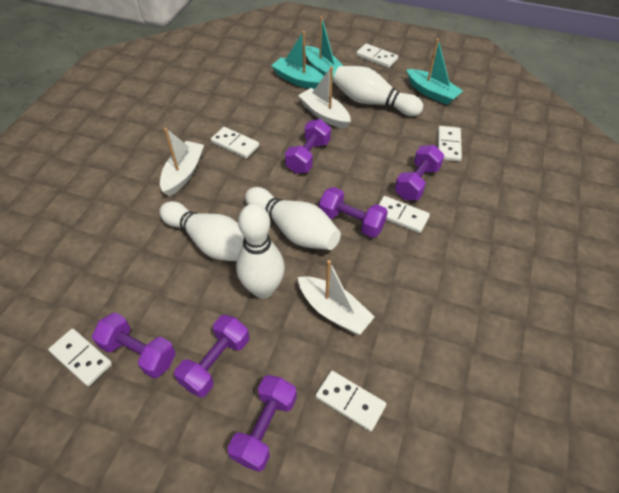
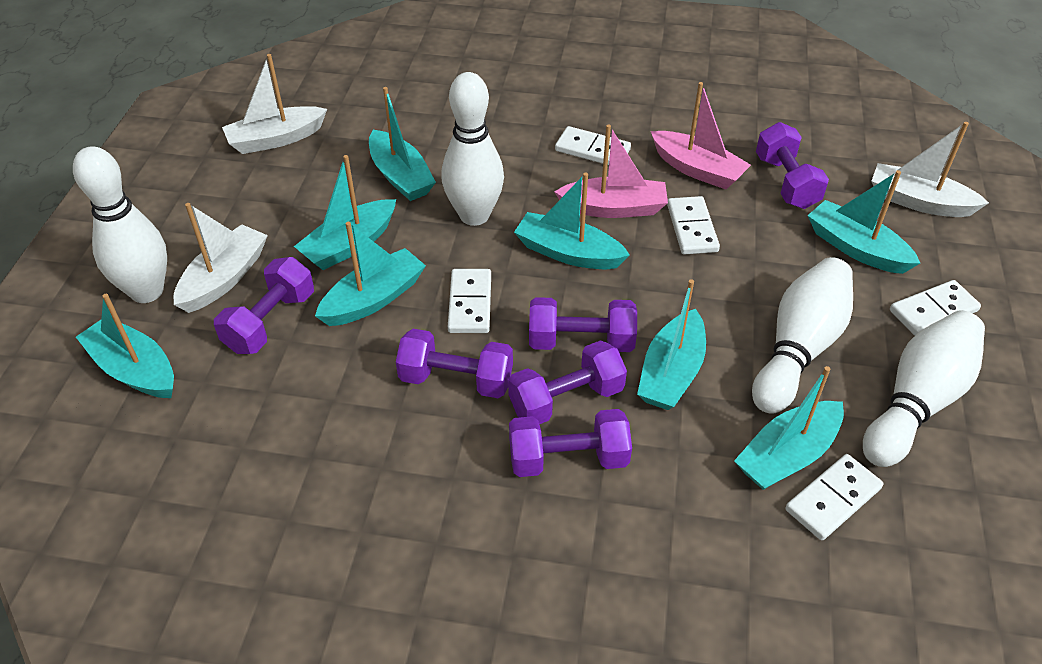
pink boat: 0 -> 2
turquoise boat: 3 -> 8
white domino: 6 -> 5

